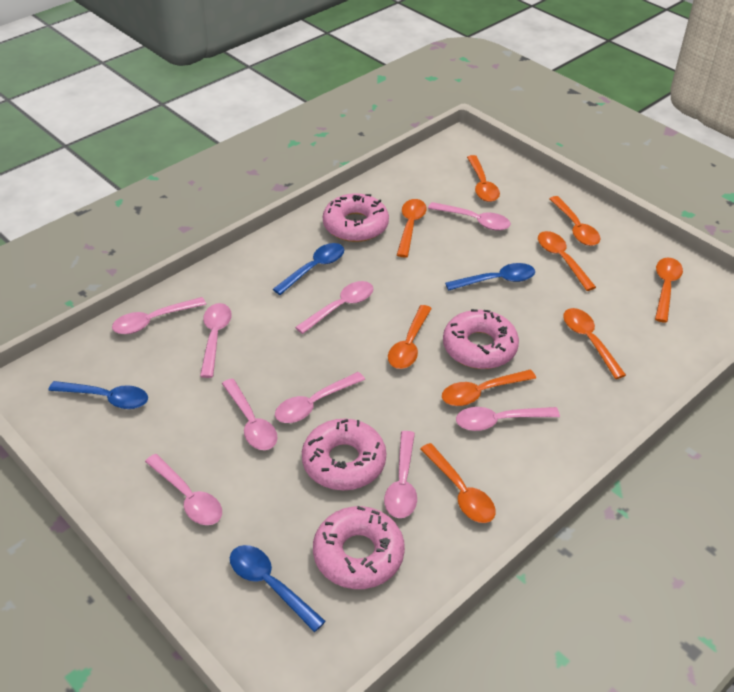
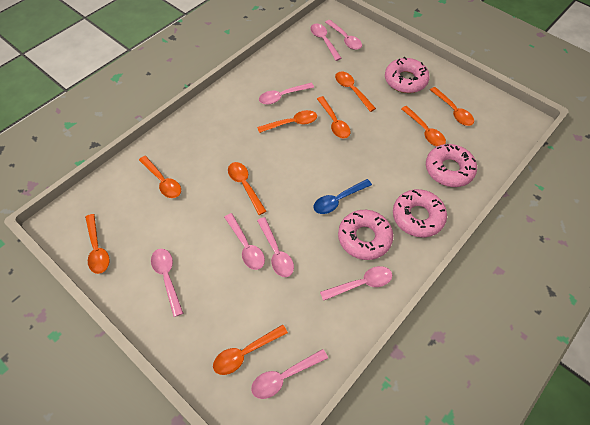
blue spoon: 4 -> 1
pink spoon: 9 -> 8

